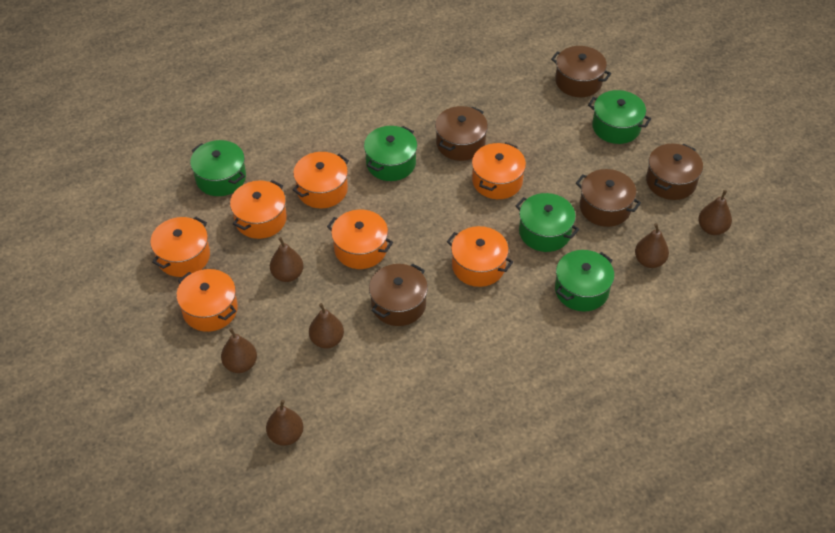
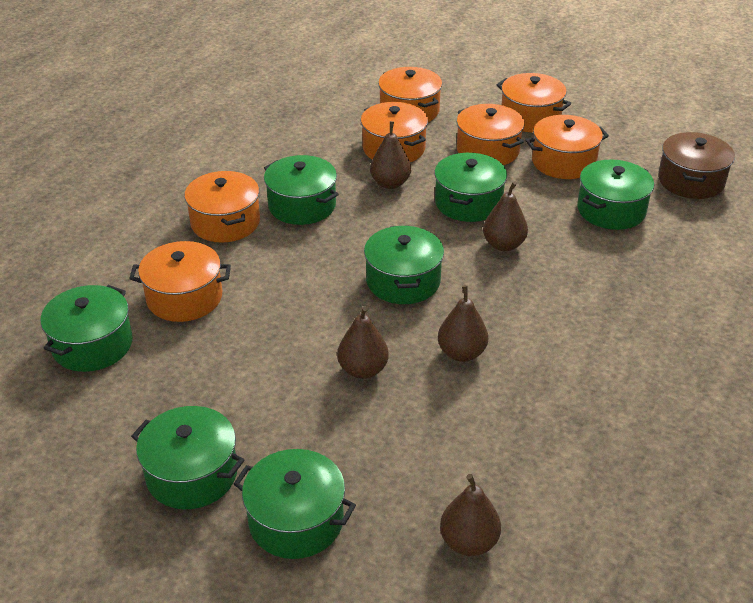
brown pear: 6 -> 5
brown pot: 5 -> 1
green pot: 5 -> 7

